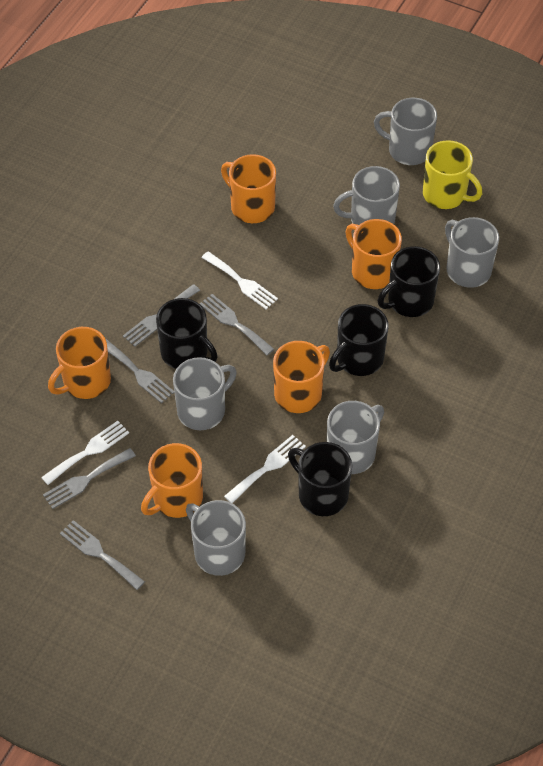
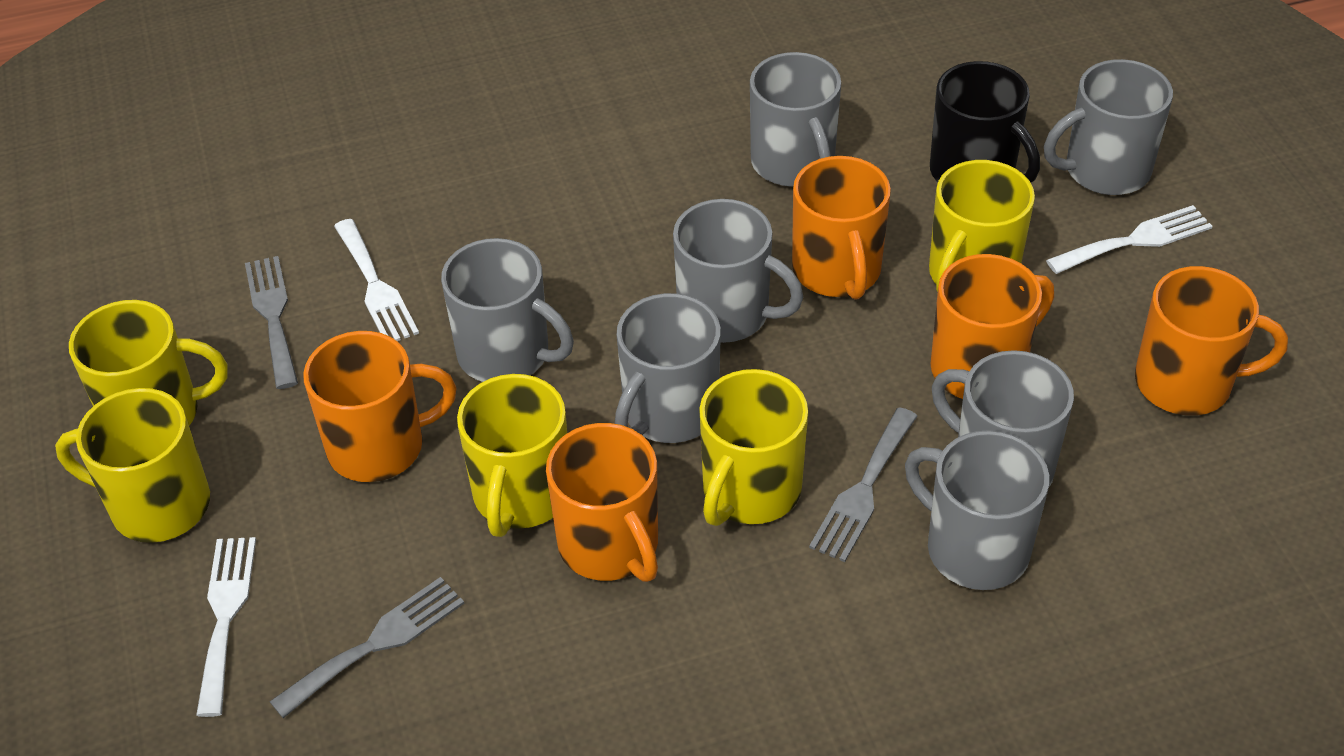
black mug: 4 -> 1
grey fork: 5 -> 3
grey mug: 6 -> 7
yellow mug: 1 -> 5

